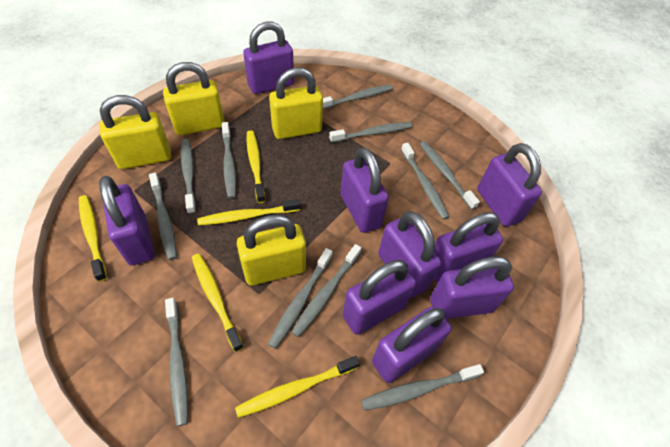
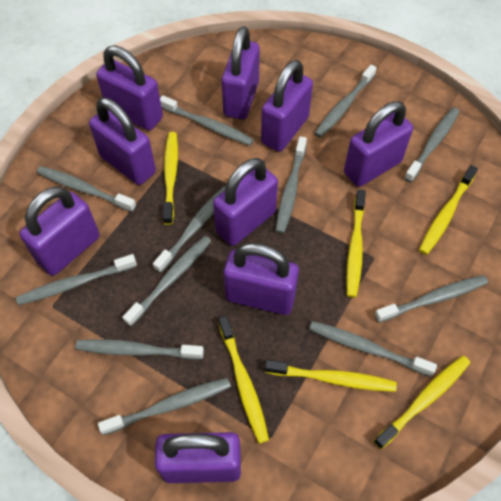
grey toothbrush: 11 -> 12
yellow padlock: 4 -> 0
yellow toothbrush: 5 -> 6

